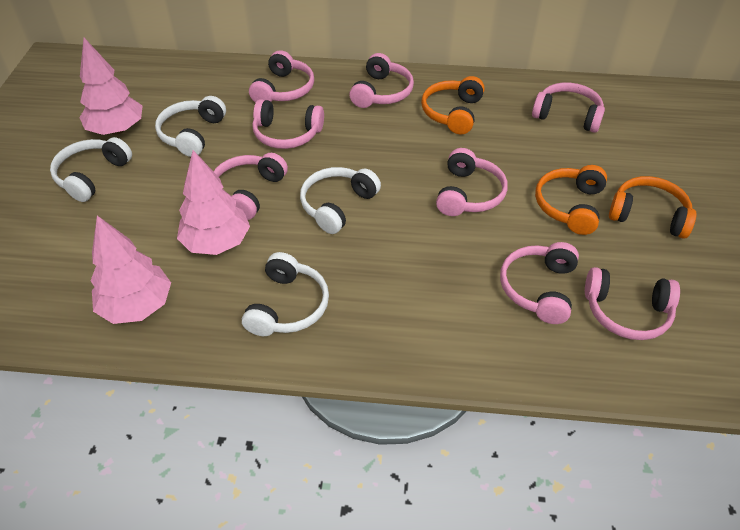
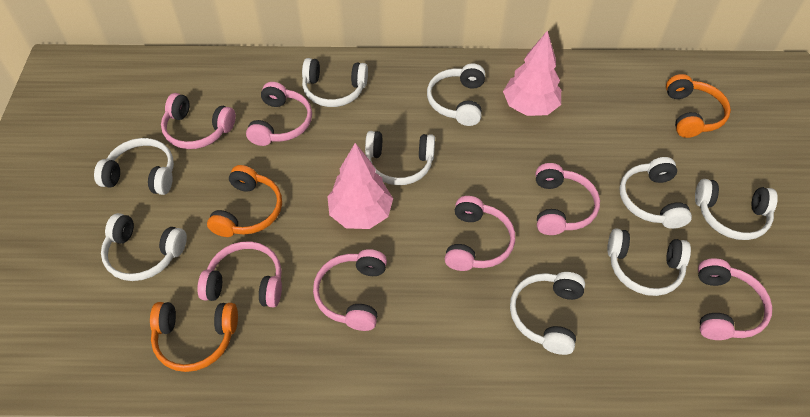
pink headphones: 8 -> 7
pink tree: 3 -> 2
white headphones: 4 -> 9

